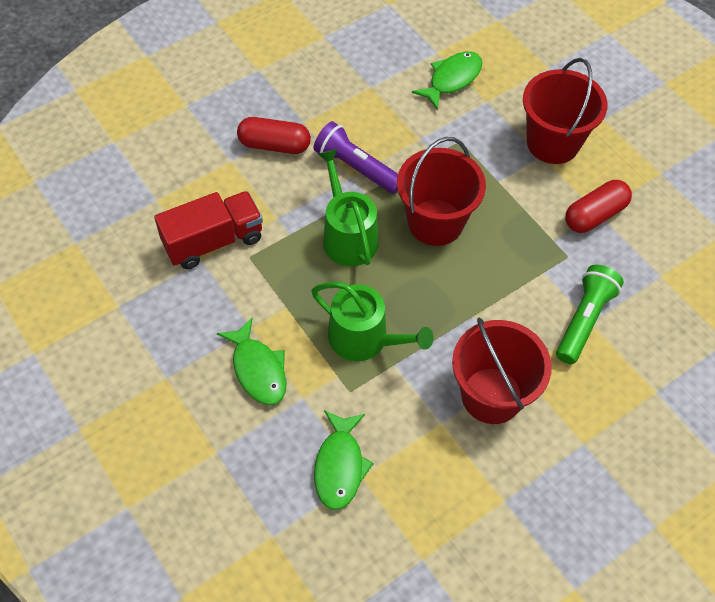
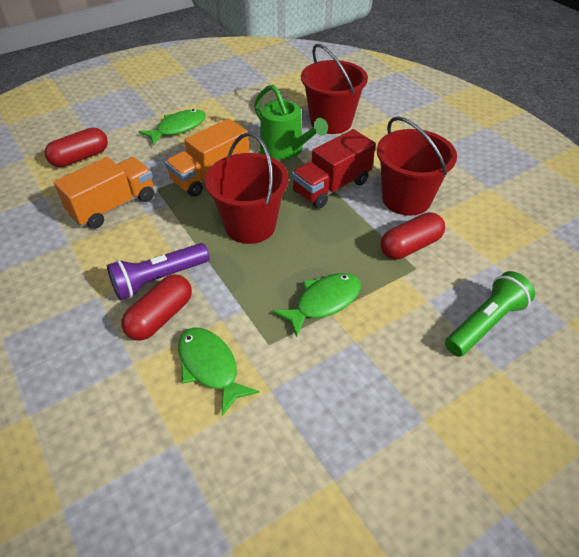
green watering can: 2 -> 1
orange truck: 0 -> 2
red capsule: 2 -> 3

